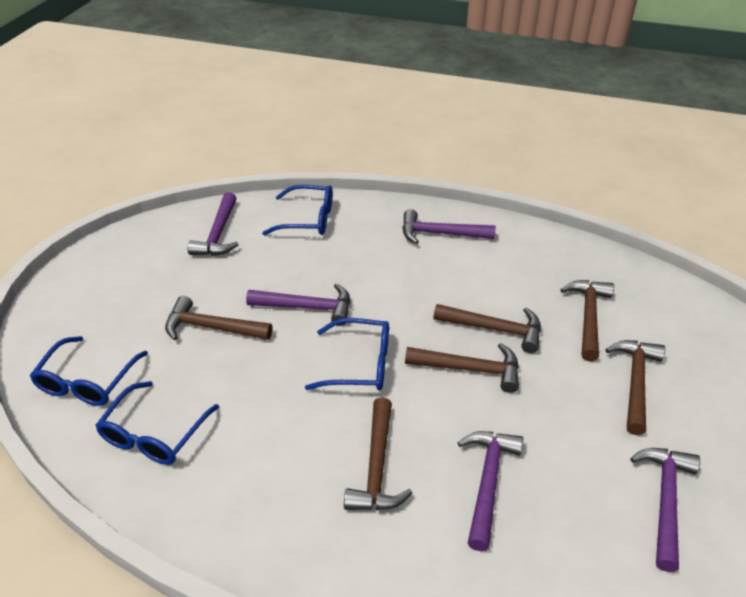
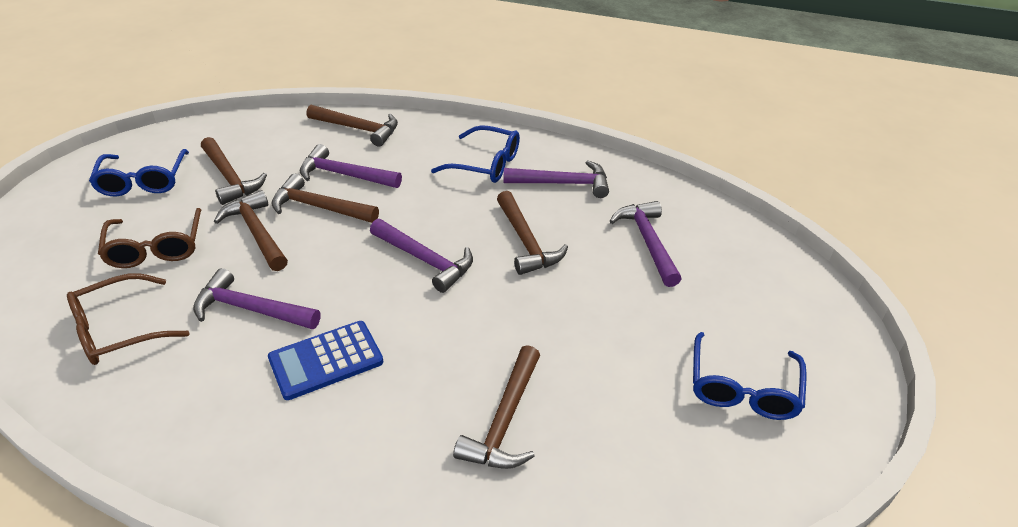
blue calculator: 0 -> 1
blue glasses: 4 -> 3
brown glasses: 0 -> 2

